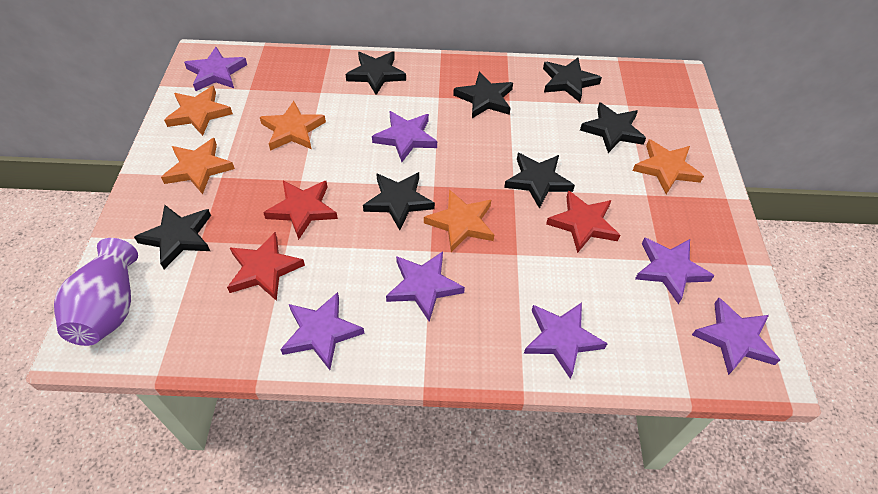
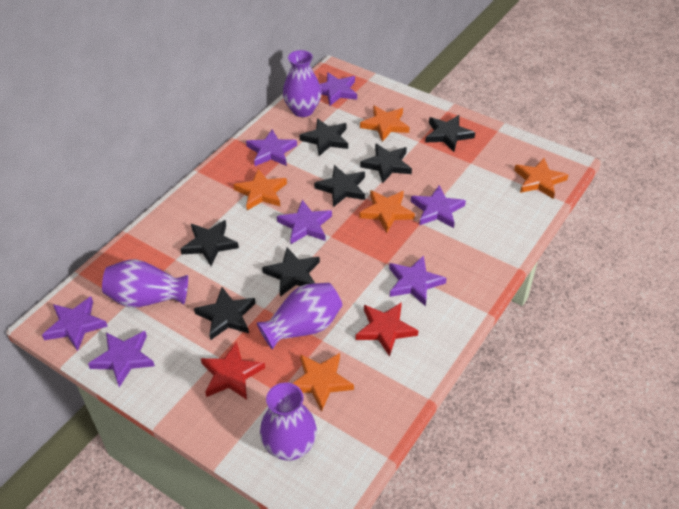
purple vase: 1 -> 4
red star: 3 -> 2

